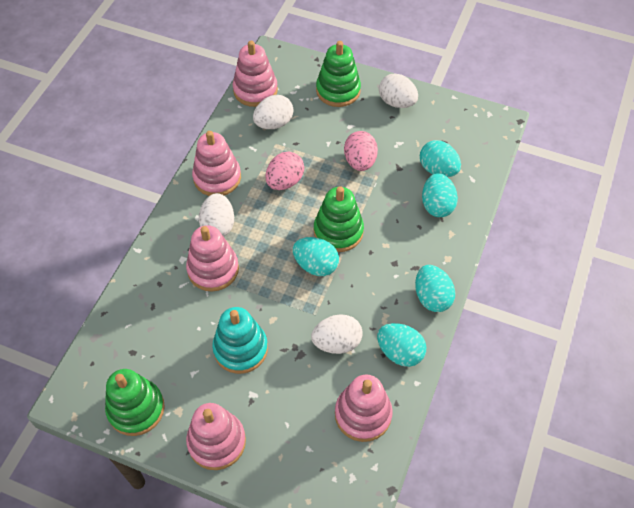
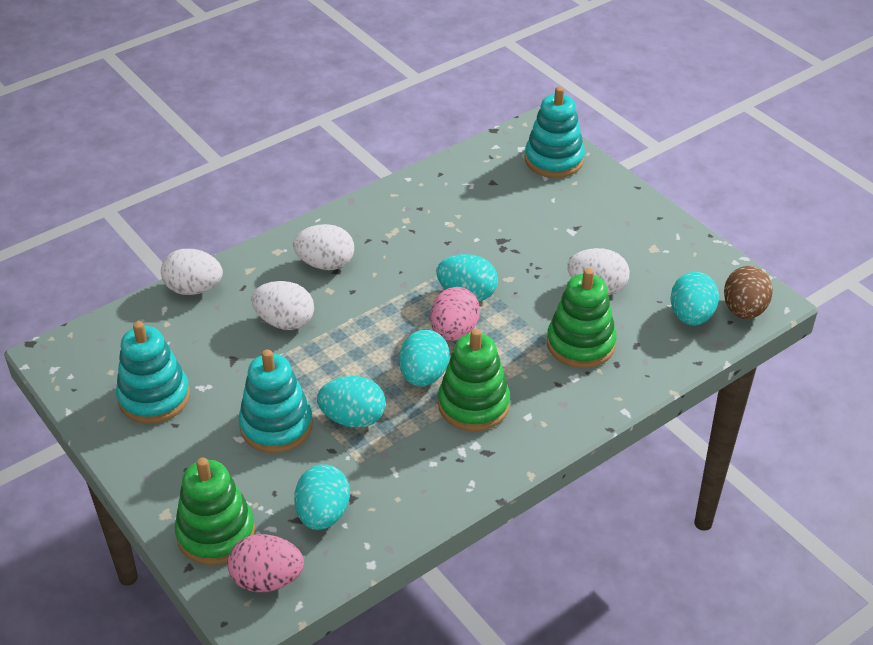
brown egg: 0 -> 1
pink stacking toy: 5 -> 0
turquoise stacking toy: 1 -> 3

